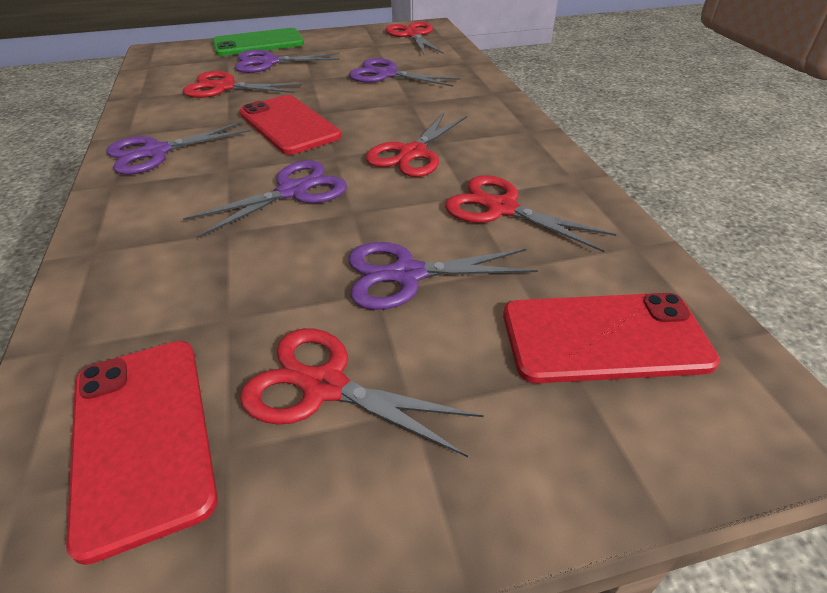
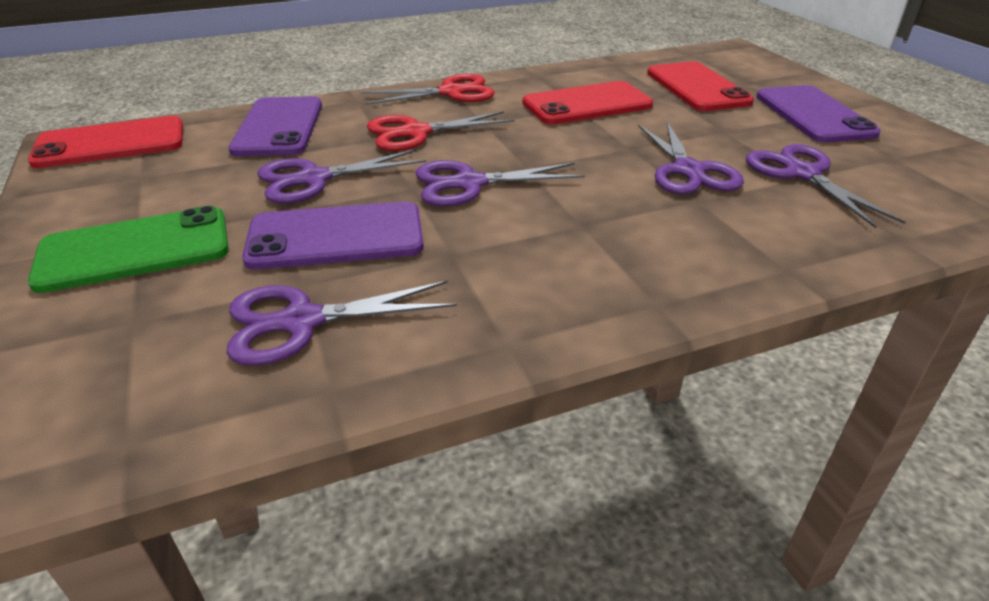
purple phone: 0 -> 3
red scissors: 5 -> 2

